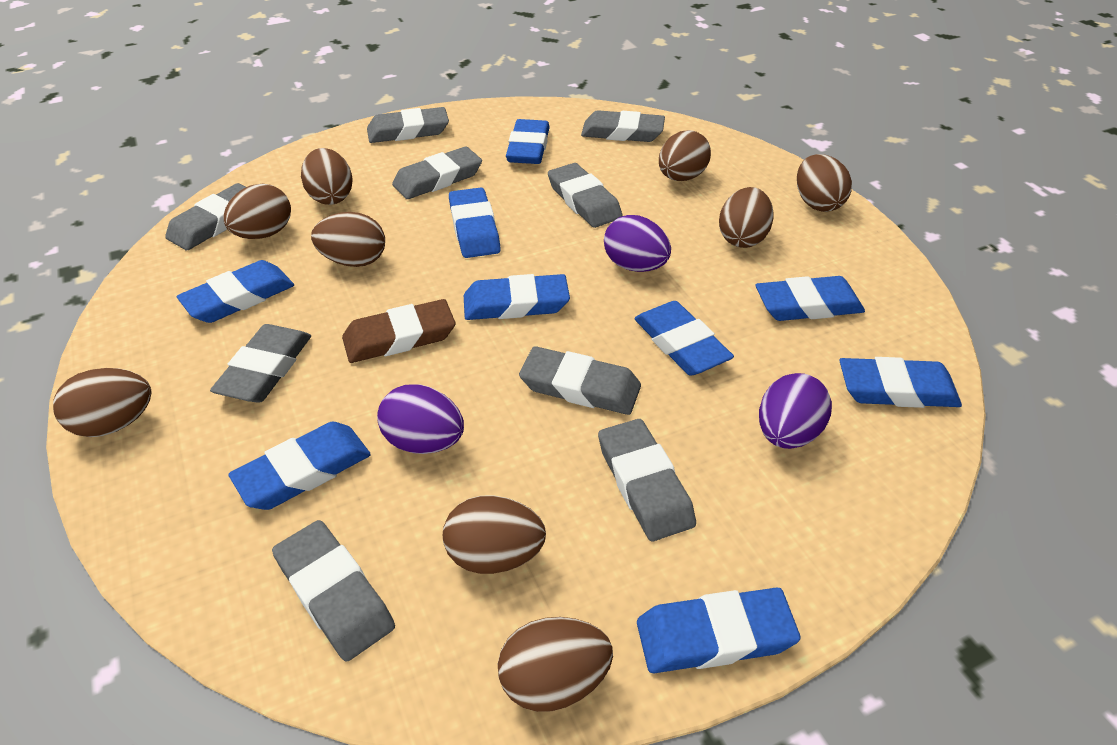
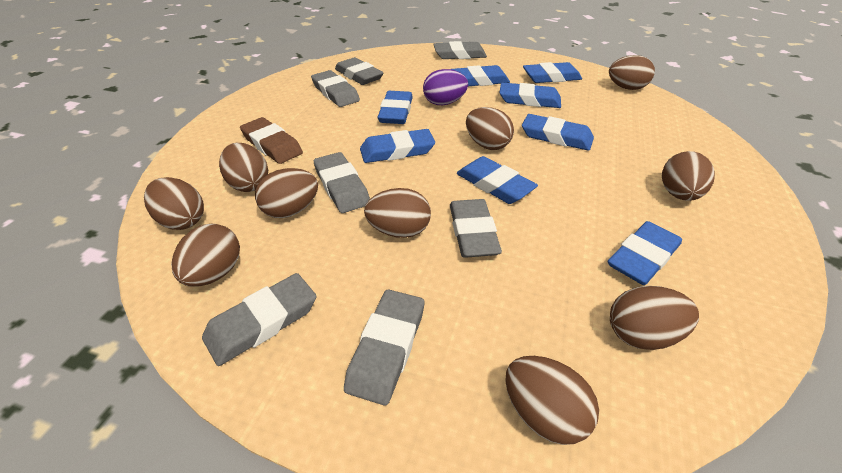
blue eraser: 9 -> 8
brown egg: 9 -> 10
grey eraser: 9 -> 7
purple egg: 3 -> 1

